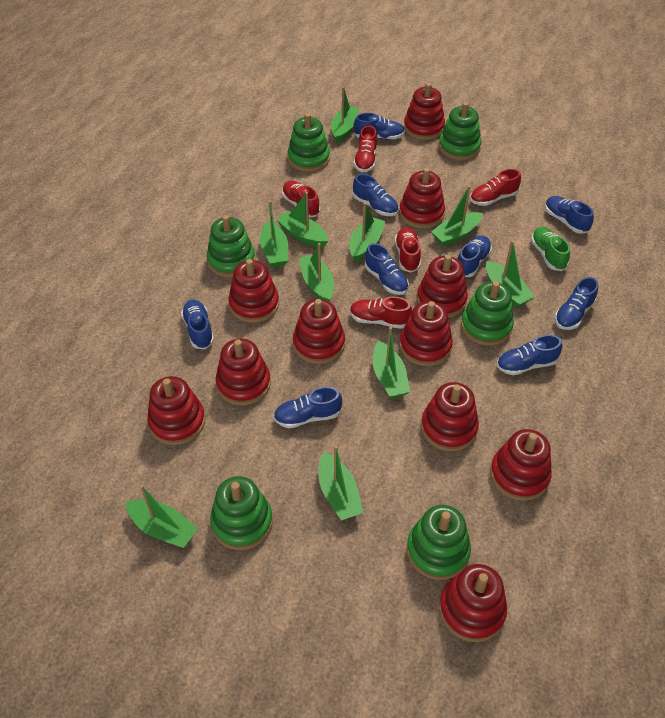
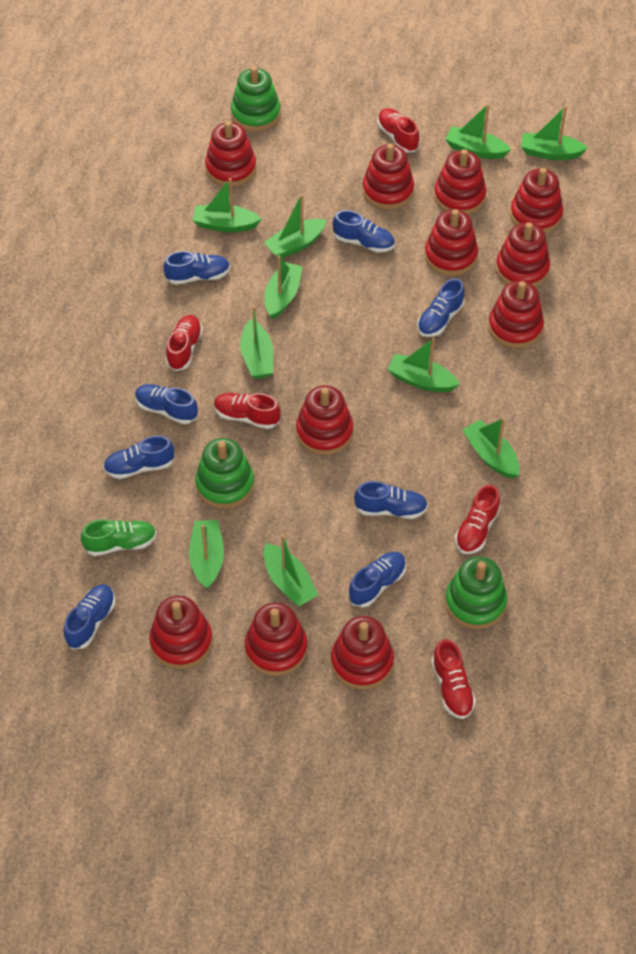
blue shoe: 9 -> 8
green stacking toy: 6 -> 3

